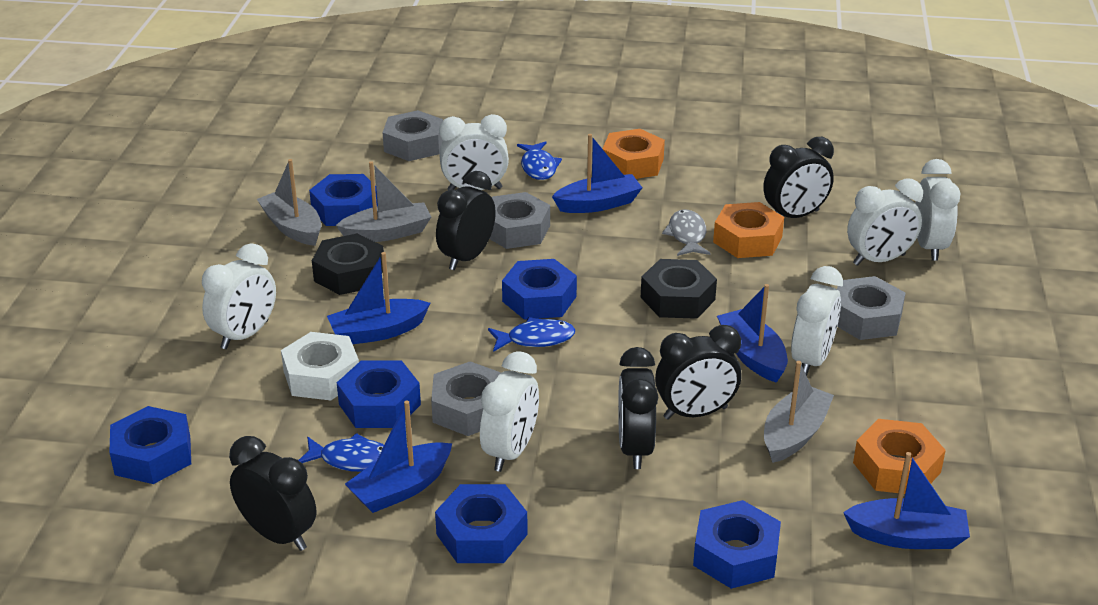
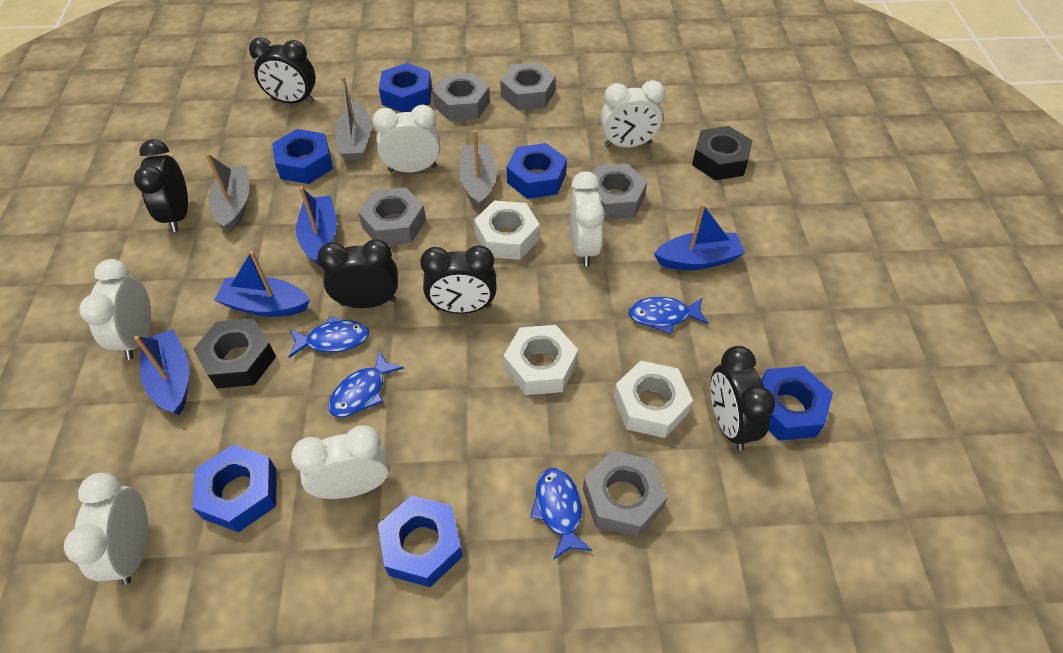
blue boat: 5 -> 4
blue fish: 3 -> 4
grey fish: 1 -> 0
grey nut: 4 -> 5
orange nut: 3 -> 0
white nut: 1 -> 3

